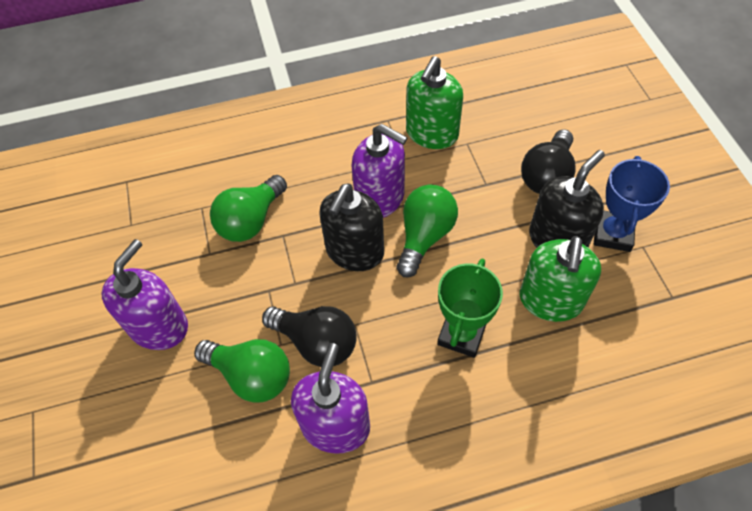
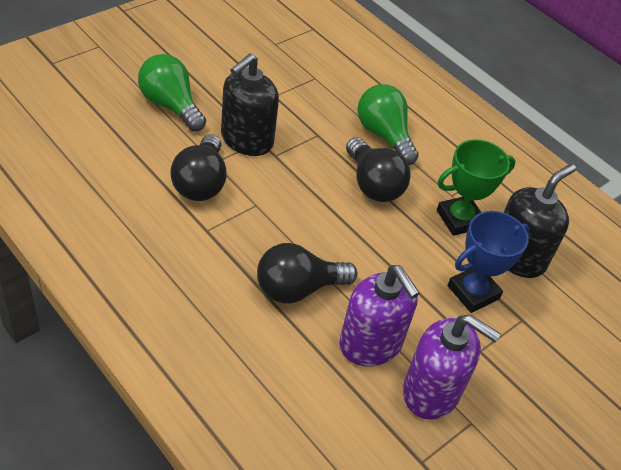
black light bulb: 2 -> 3
green light bulb: 3 -> 2
green soap dispenser: 2 -> 0
purple soap dispenser: 3 -> 2

